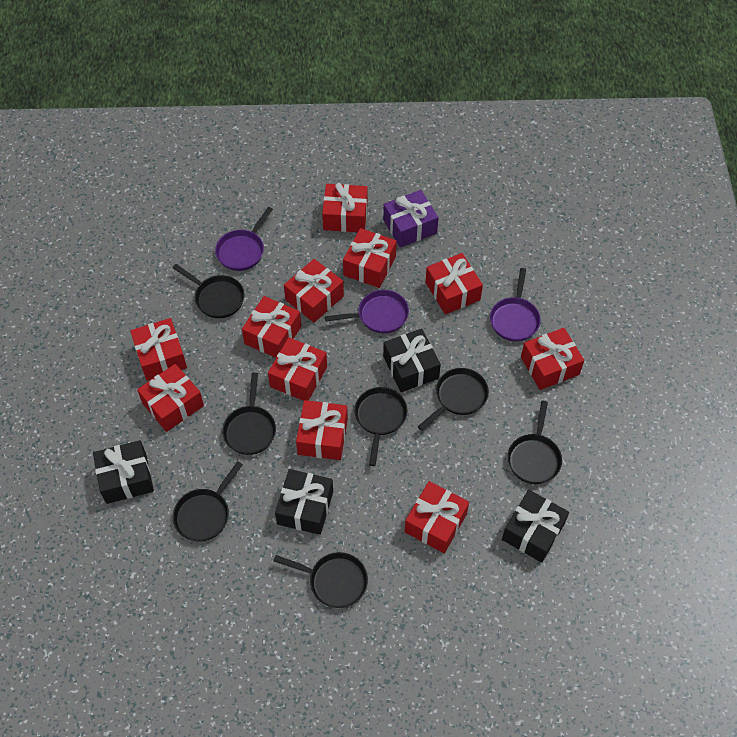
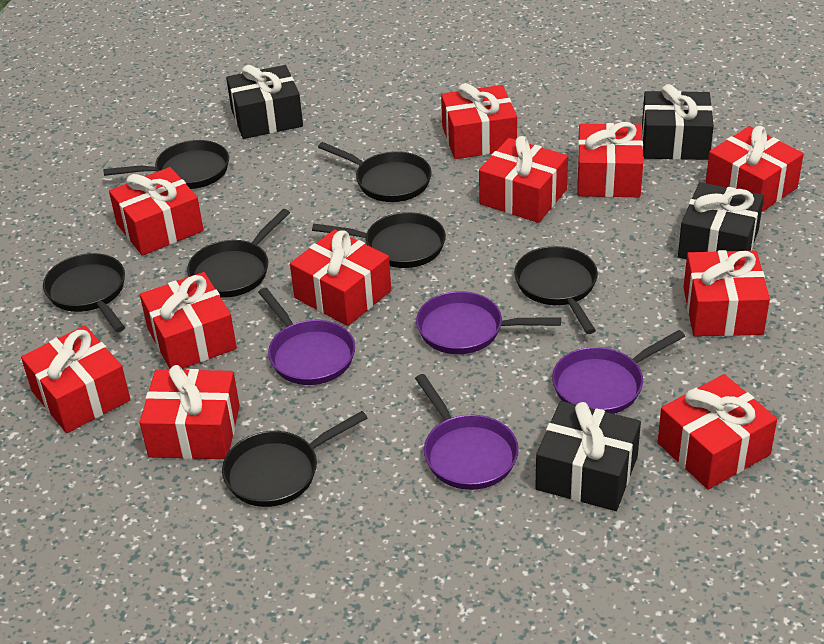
purple gift: 1 -> 0
purple pan: 3 -> 4

